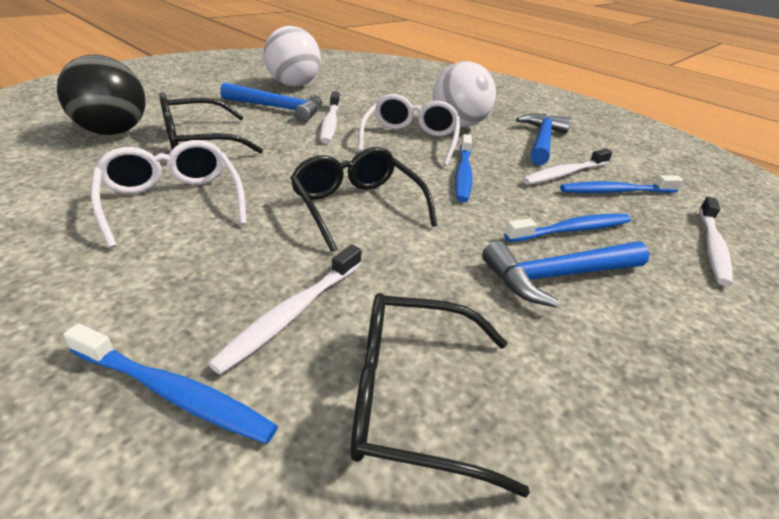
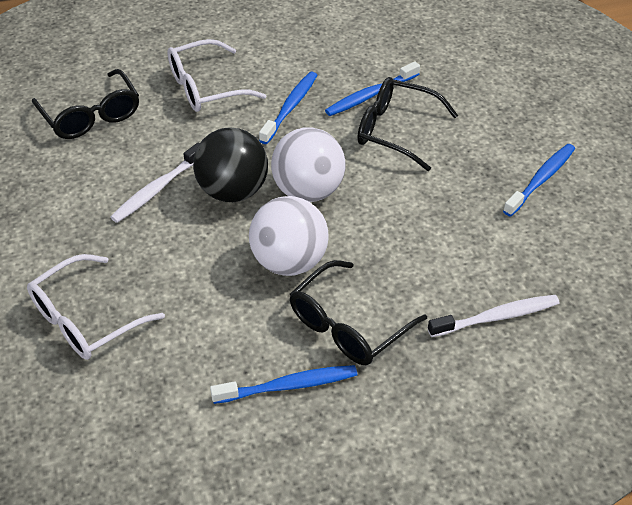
blue hammer: 3 -> 0
white toothbrush: 4 -> 2

